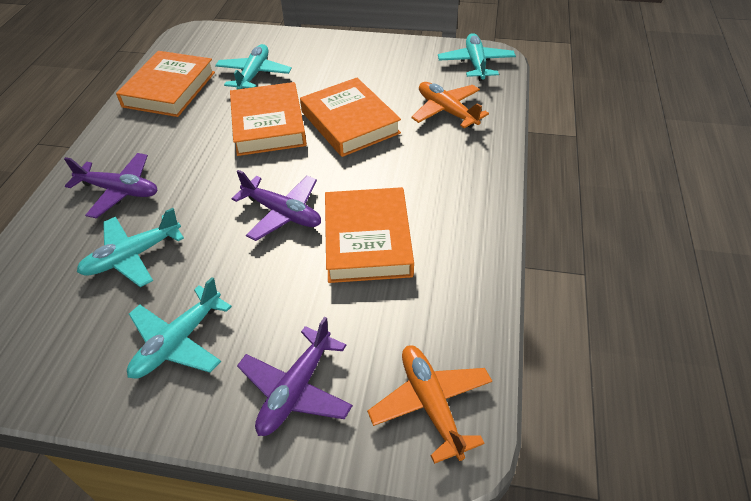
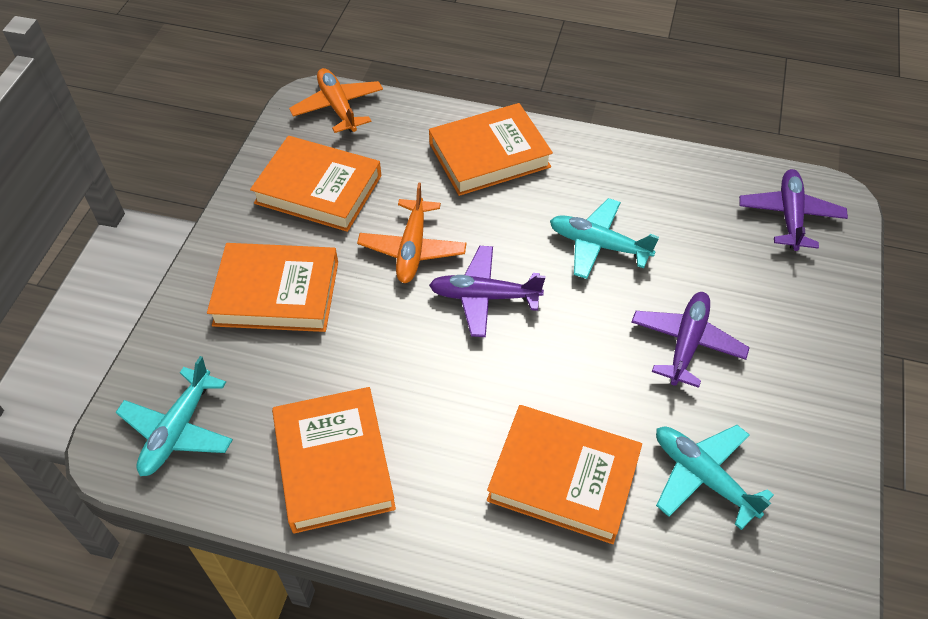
orange book: 4 -> 5
turquoise plane: 4 -> 3

